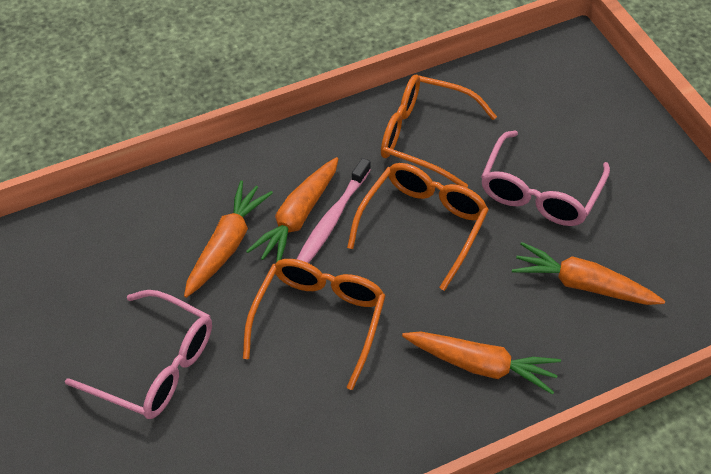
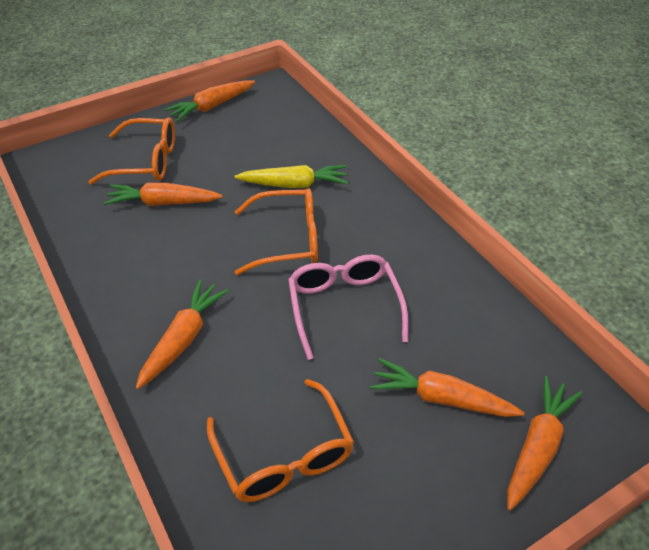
orange carrot: 4 -> 5
pink glasses: 2 -> 1
pink toothbrush: 1 -> 0
yellow carrot: 0 -> 1

